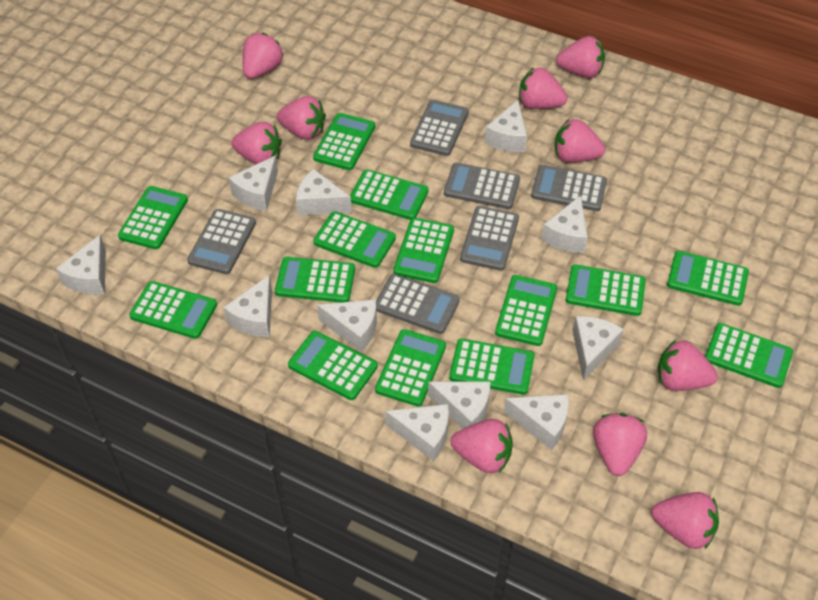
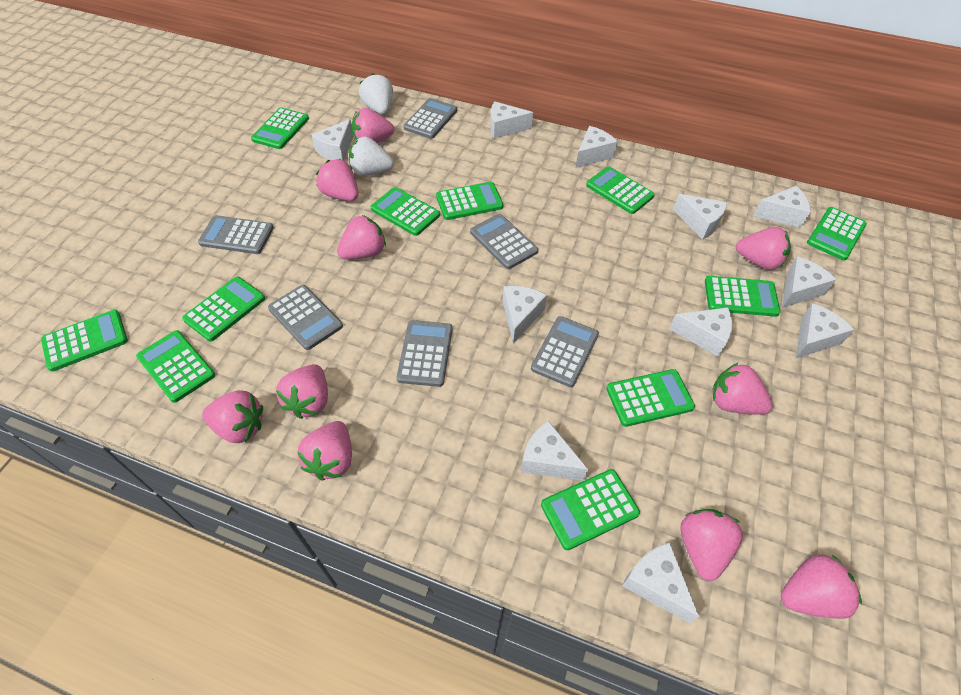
green calculator: 14 -> 11
white strawberry: 0 -> 2

